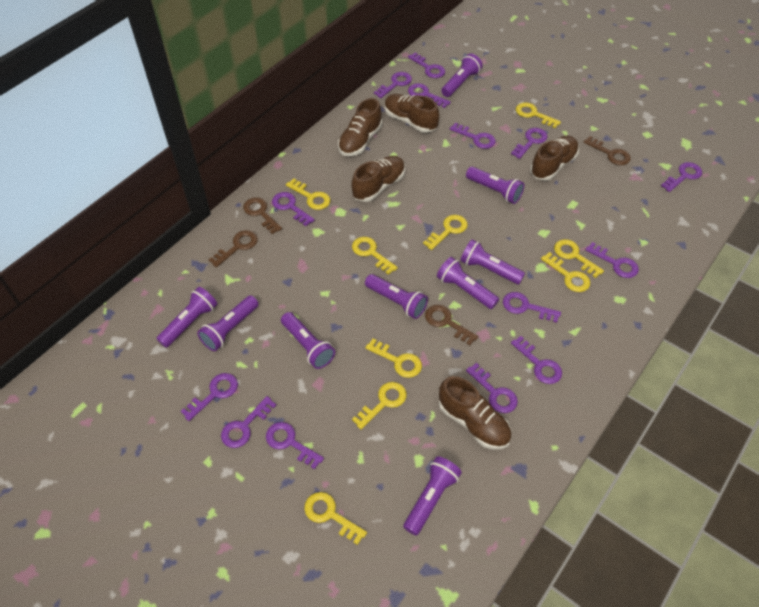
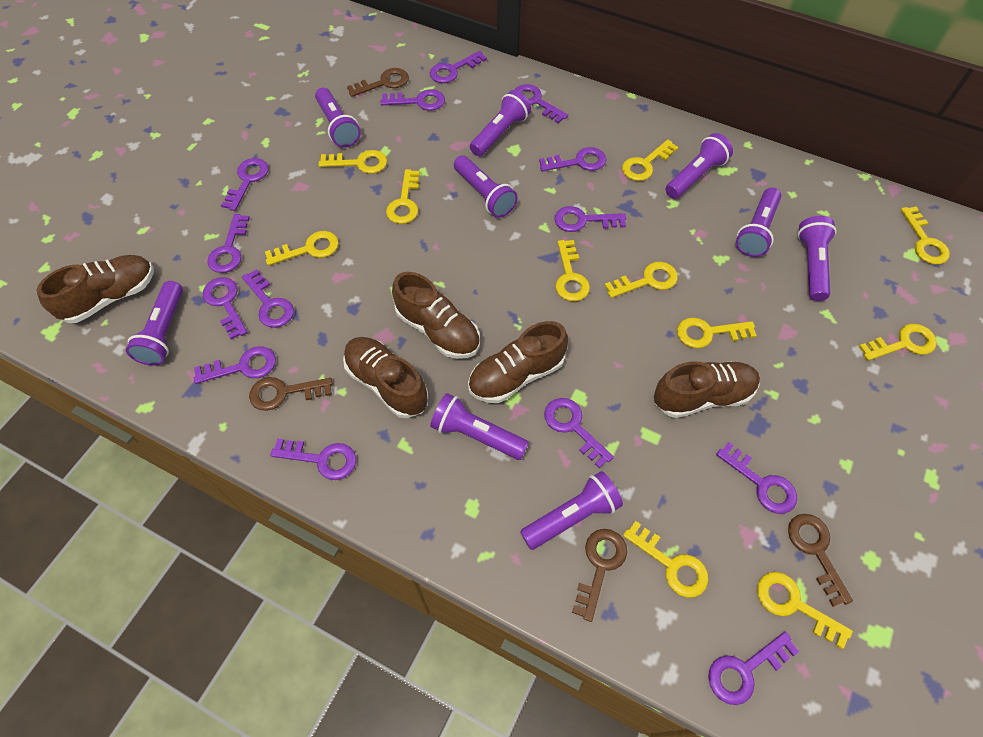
yellow key: 9 -> 11

